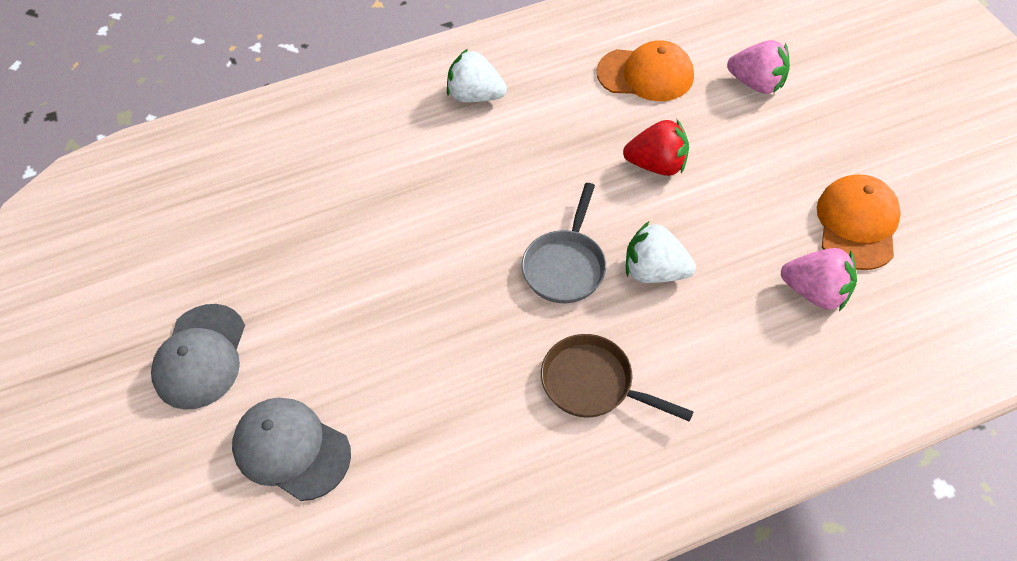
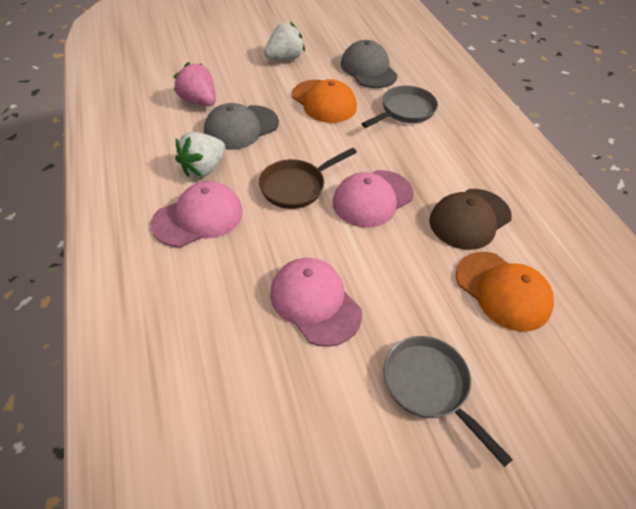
brown cap: 0 -> 1
grey pan: 1 -> 2
pink cap: 0 -> 3
pink strawberry: 2 -> 1
red strawberry: 1 -> 0

